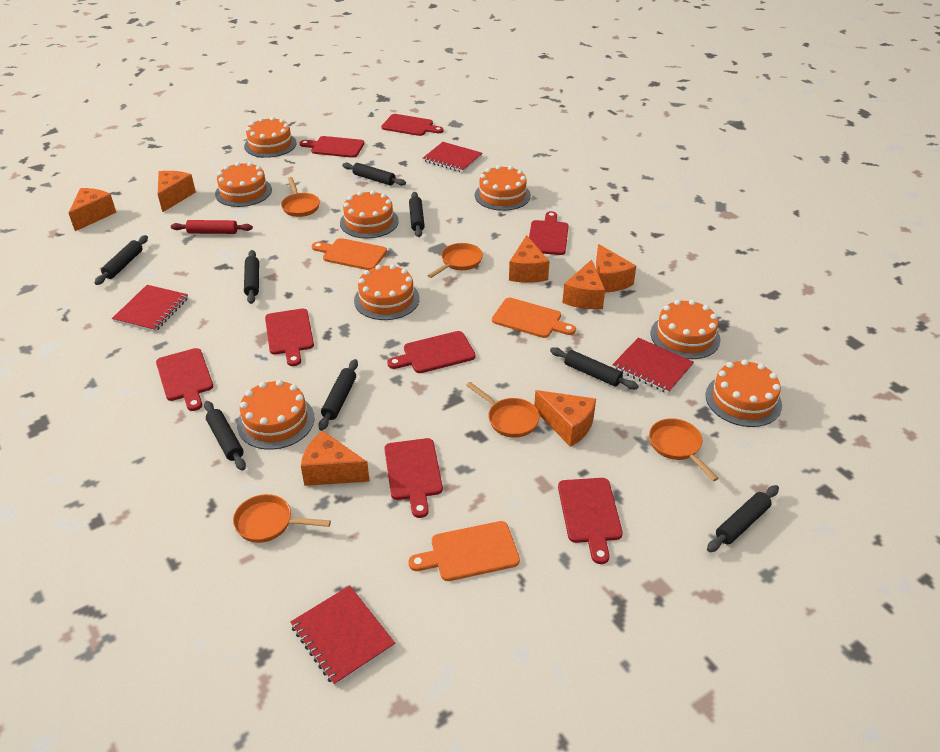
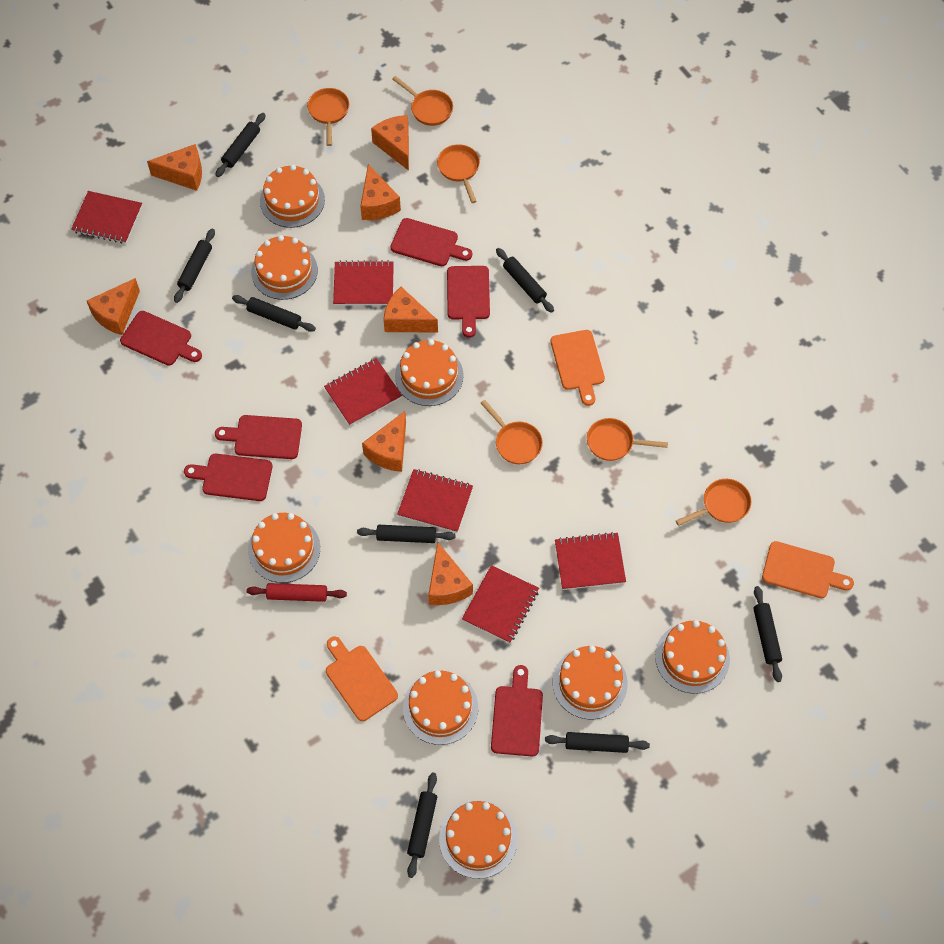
orange pan: 5 -> 6
red cutting board: 8 -> 6
red notebook: 4 -> 6

